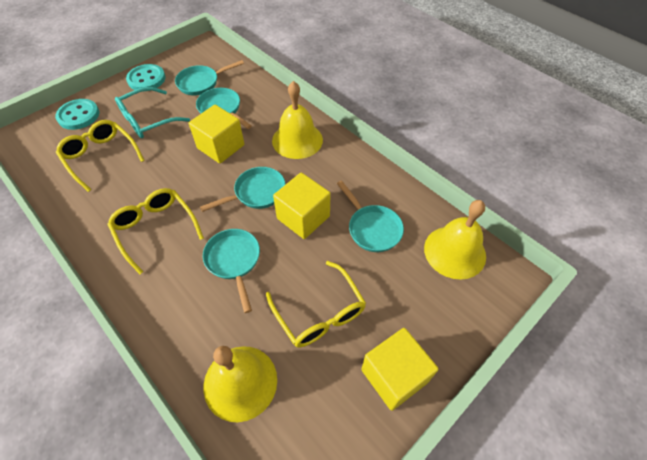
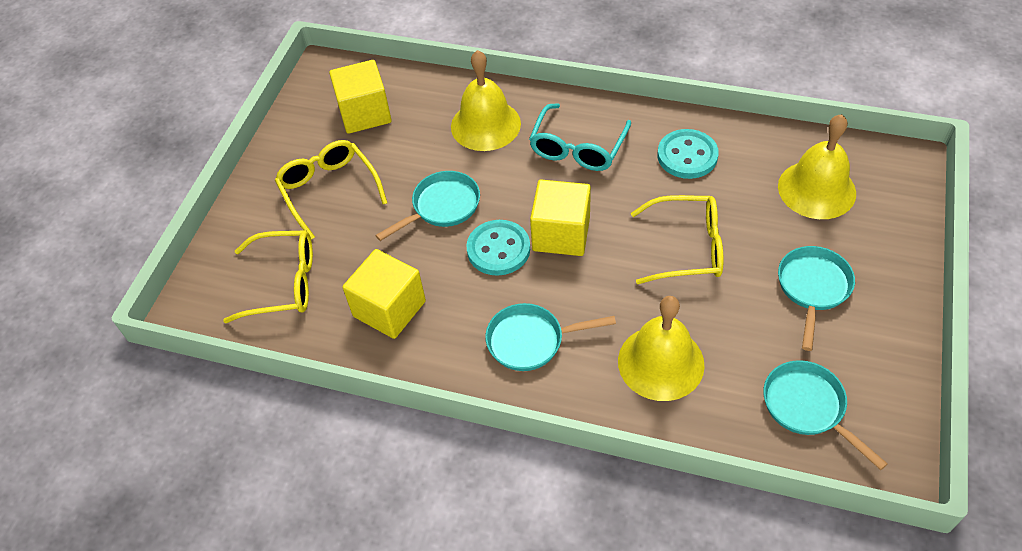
turquoise pan: 5 -> 4

